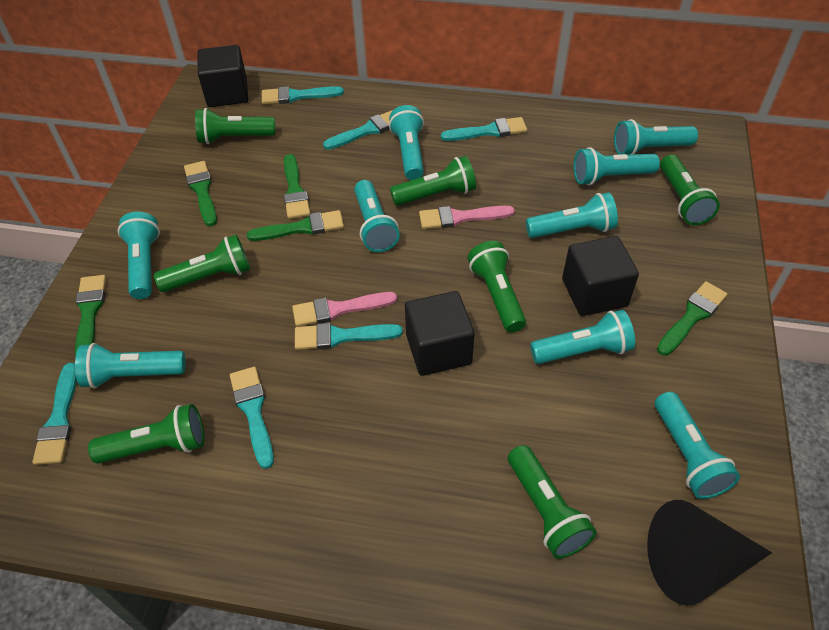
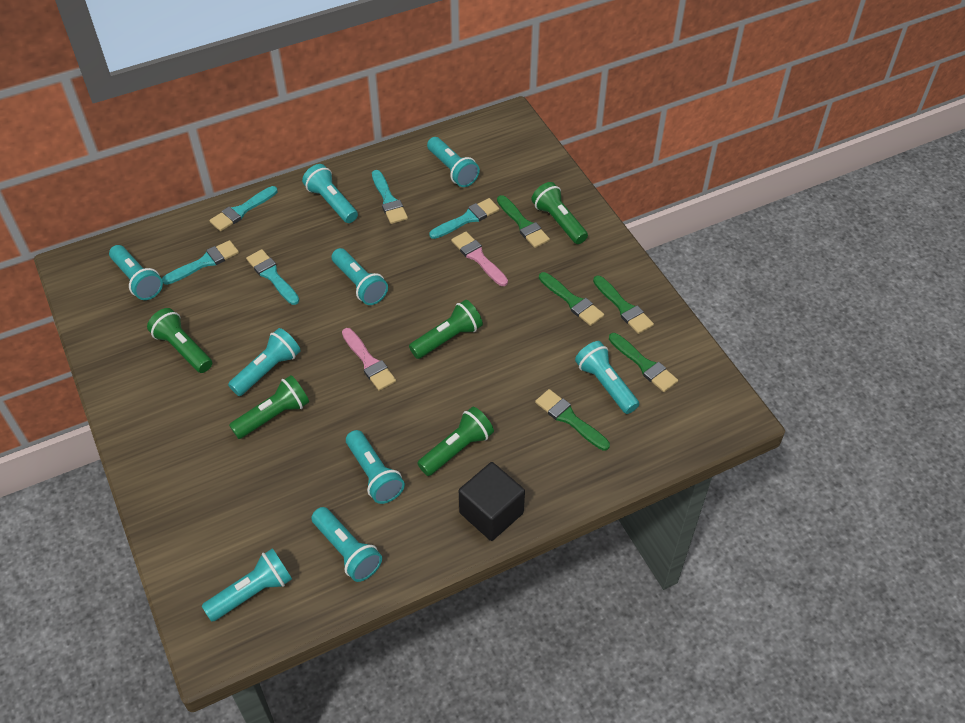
black cone: 1 -> 0
black cube: 3 -> 1
green flashlight: 7 -> 5
turquoise brush: 6 -> 5

